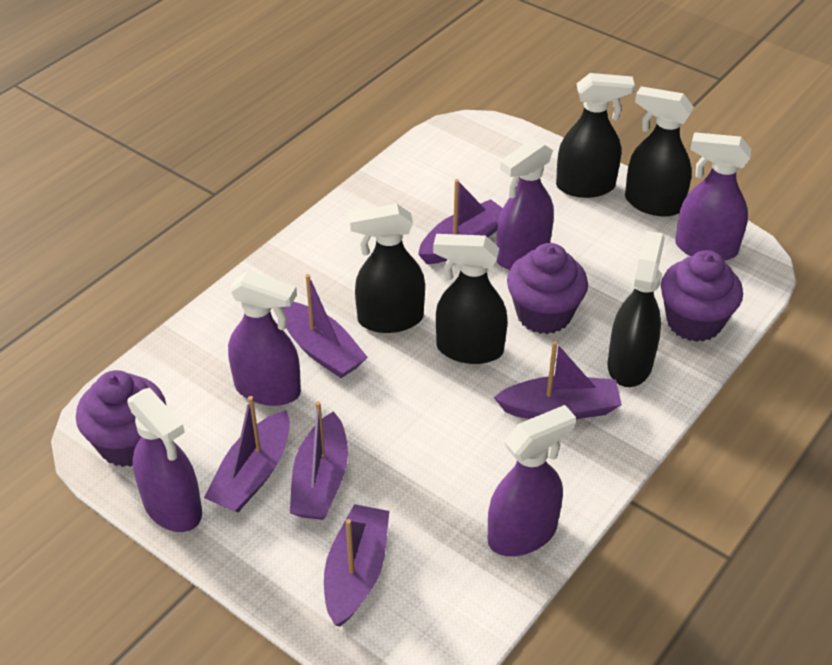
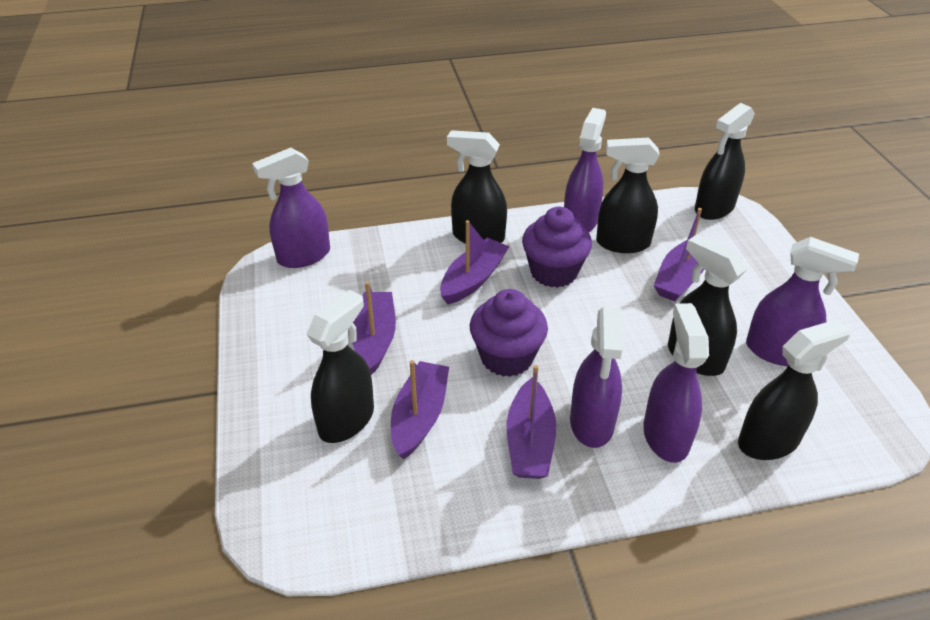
black spray bottle: 5 -> 6
purple boat: 6 -> 5
purple cupcake: 3 -> 2

